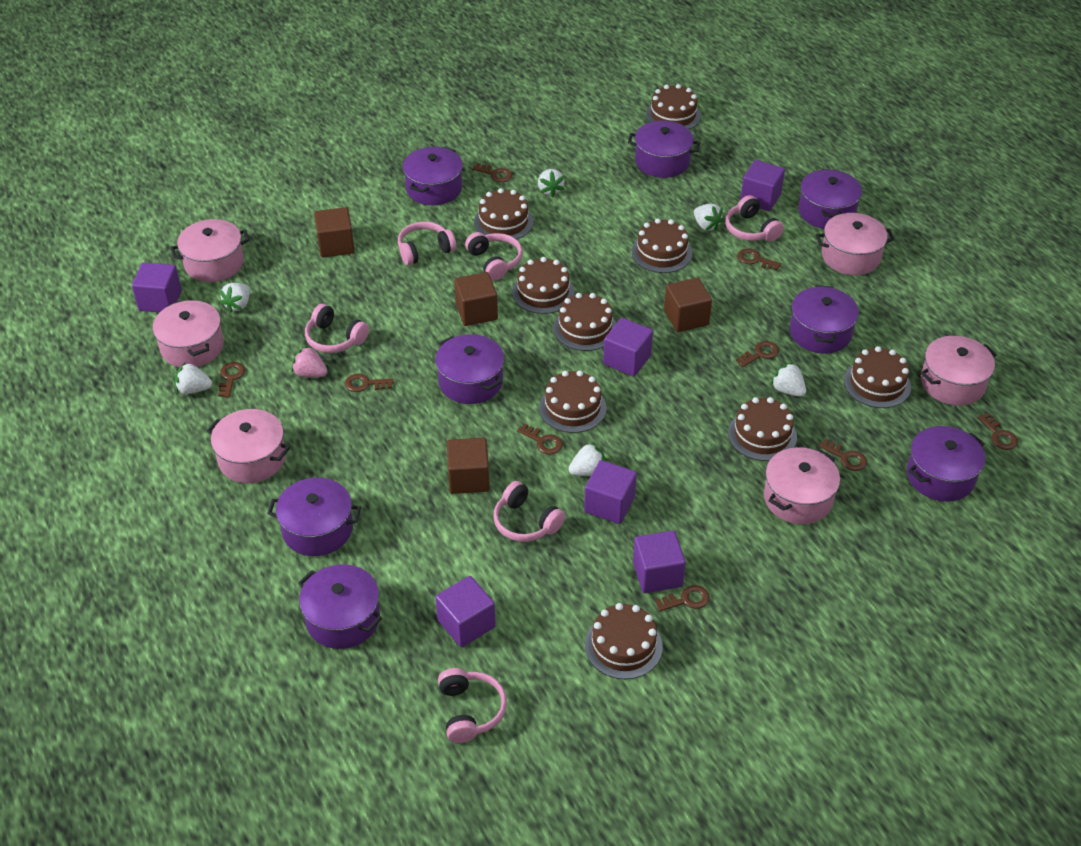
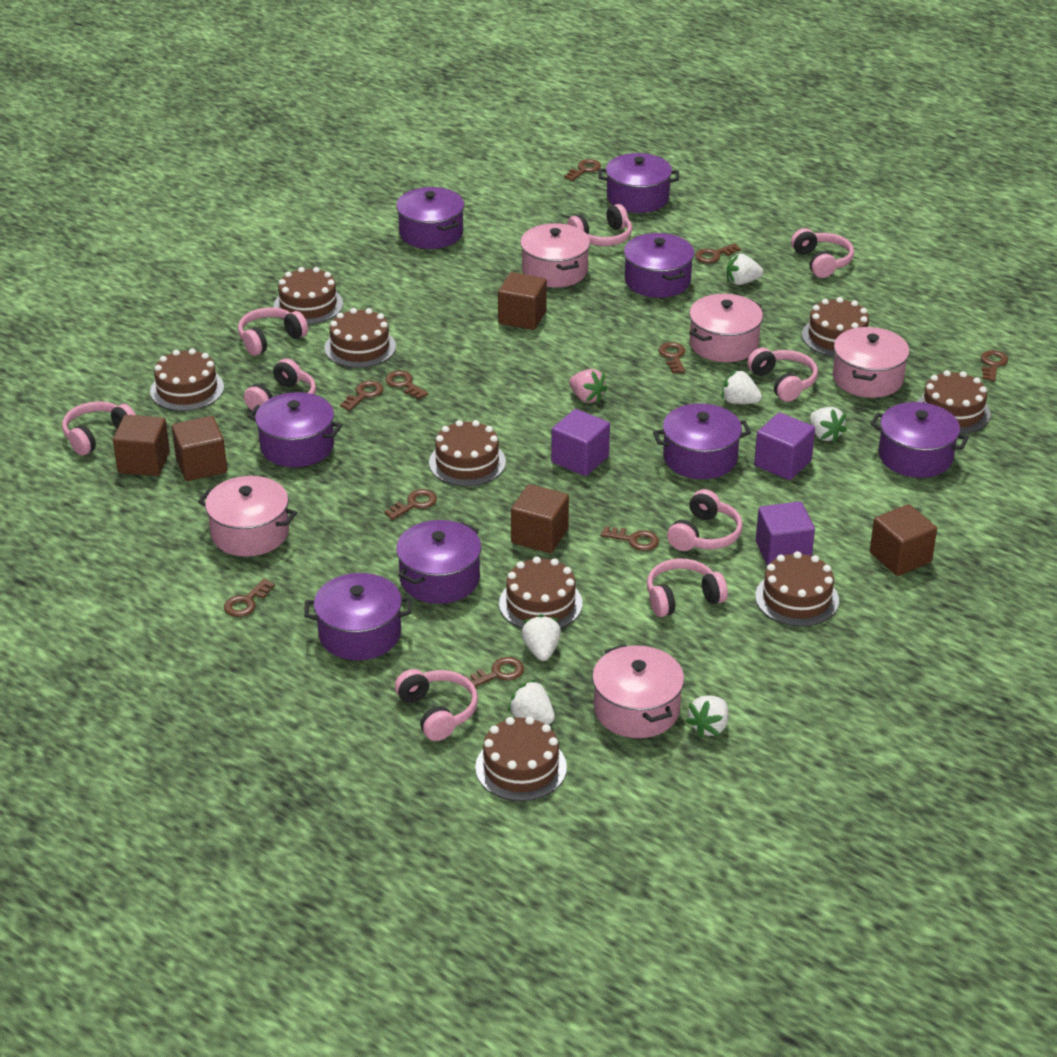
brown cube: 4 -> 5
brown key: 9 -> 10
pink headphones: 6 -> 9
pink pot: 6 -> 5
purple cube: 6 -> 3

